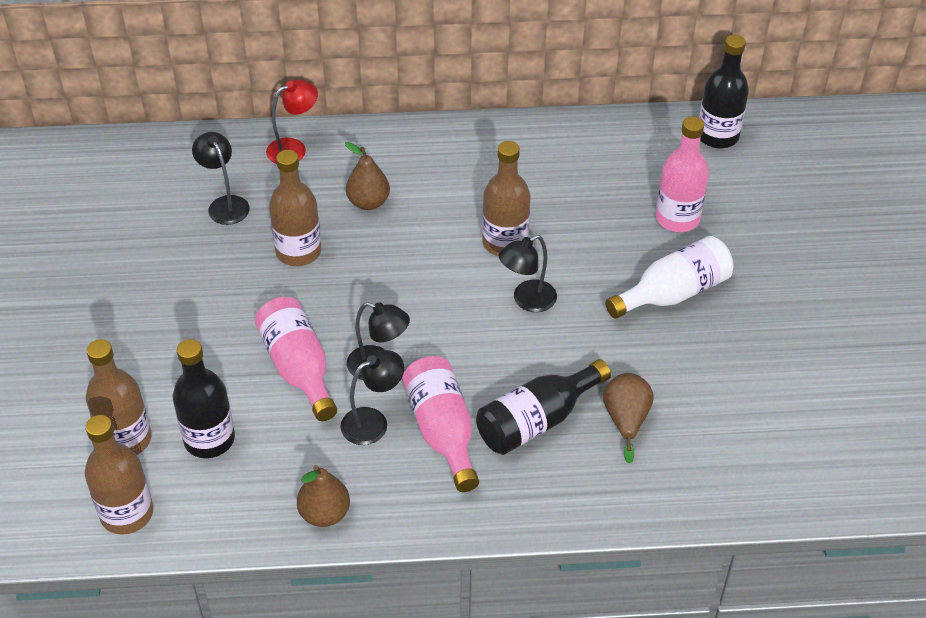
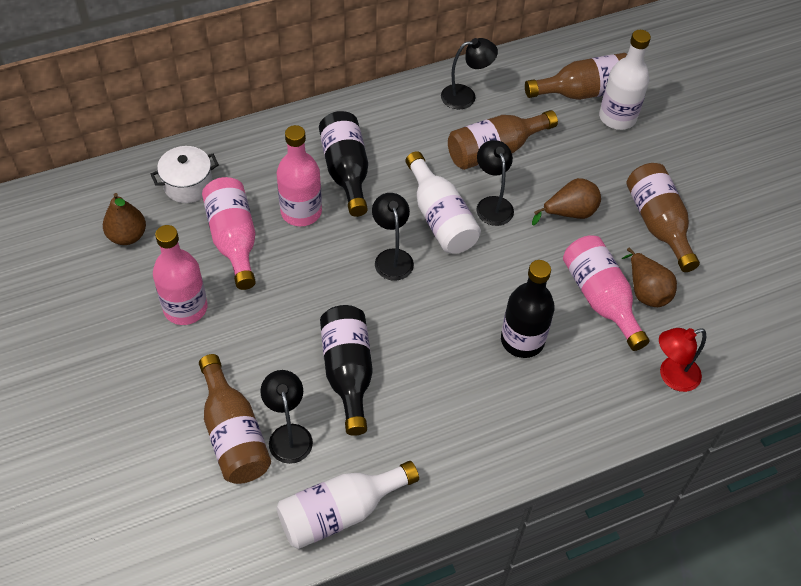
pink bottle: 3 -> 4
white bottle: 1 -> 3
white pot: 0 -> 1

